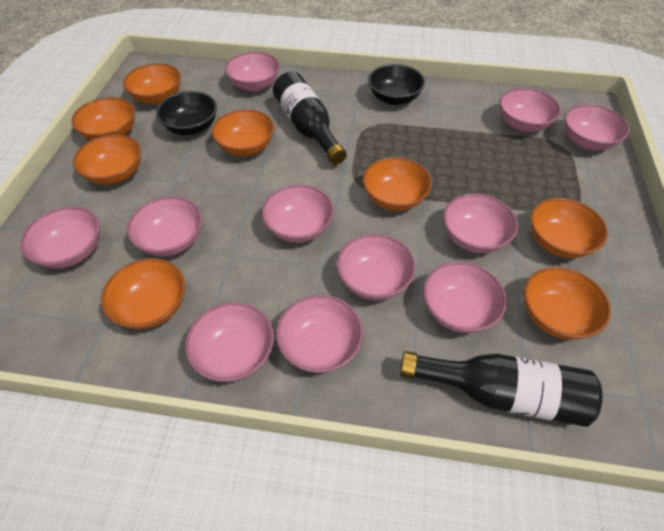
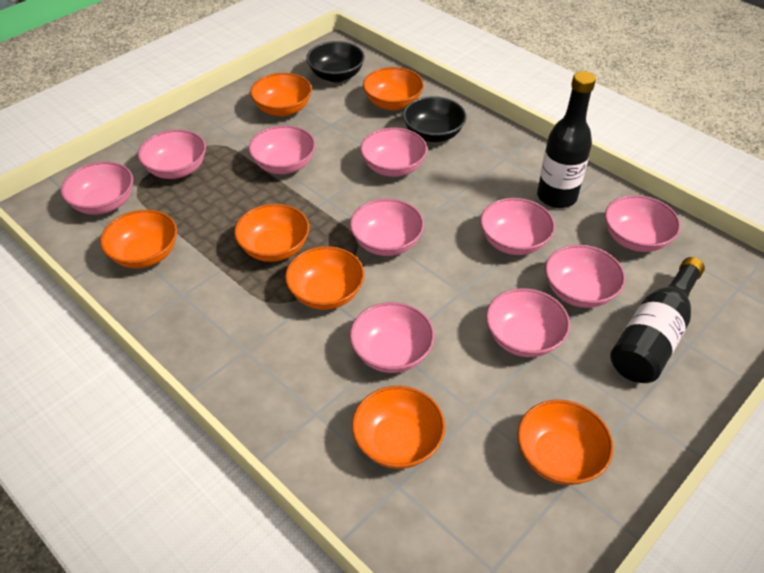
orange bowl: 8 -> 7
pink bowl: 11 -> 10

